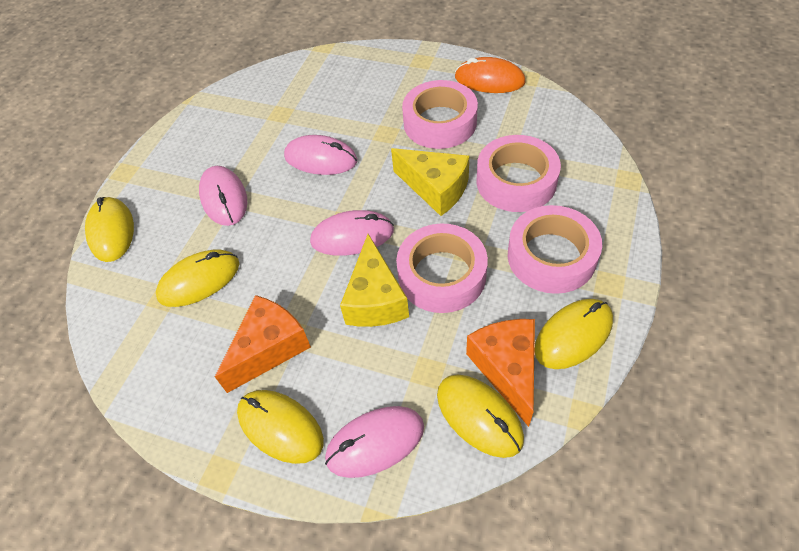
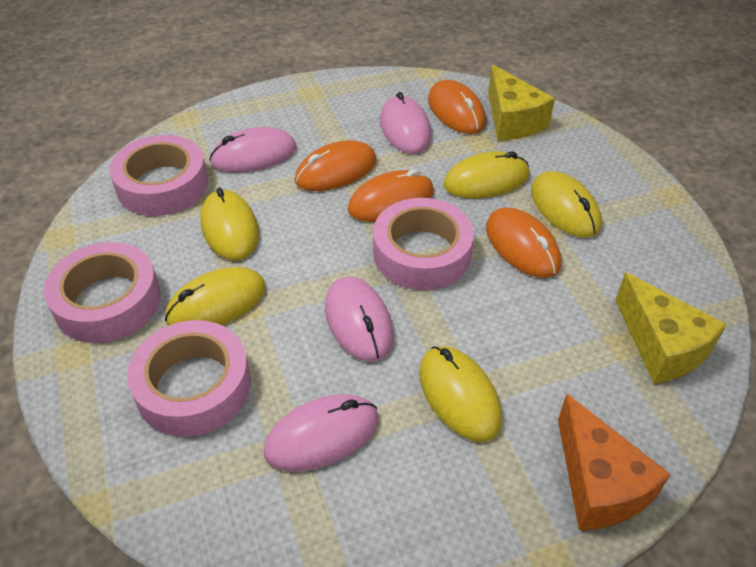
orange cheese: 2 -> 1
orange mouse: 1 -> 4

